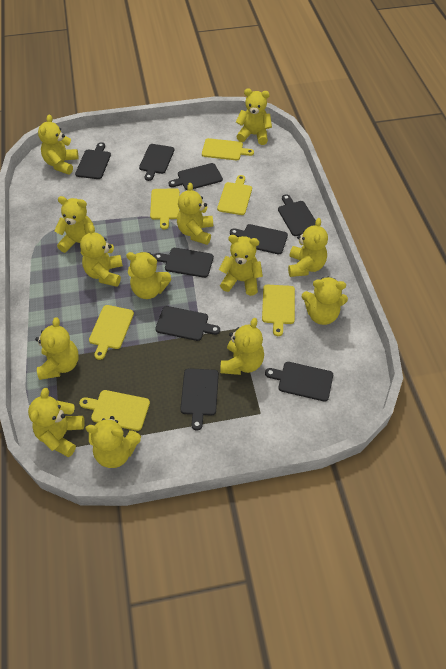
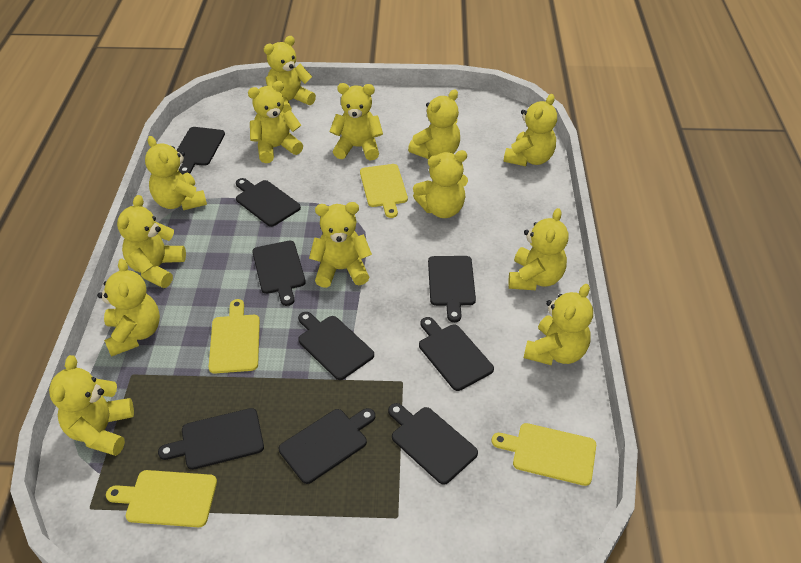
yellow cutting board: 6 -> 4

